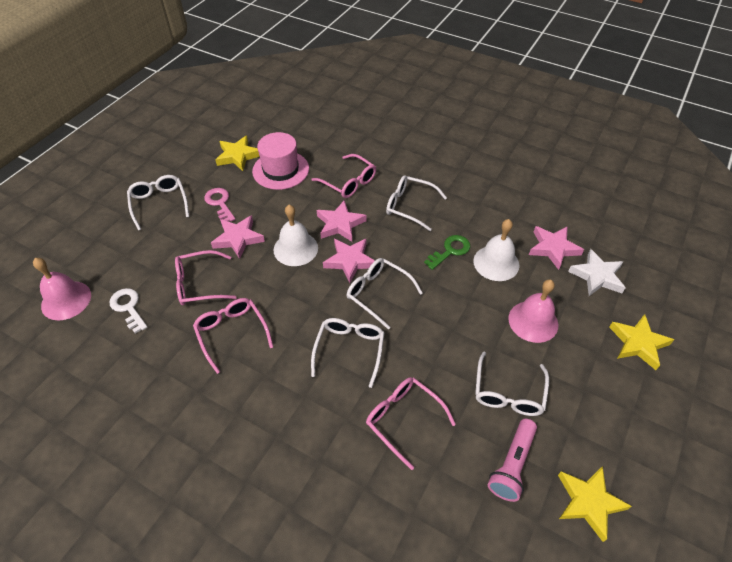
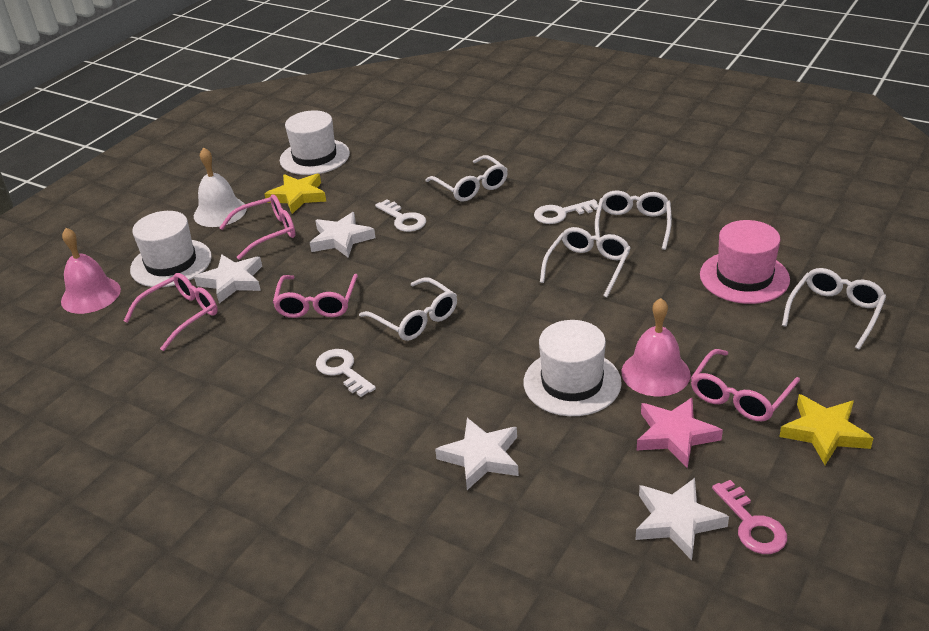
green key: 1 -> 0
pink flashlight: 1 -> 0
pink star: 4 -> 1
white bell: 2 -> 1
white hat: 0 -> 3
white key: 1 -> 3
white star: 1 -> 4
yellow star: 3 -> 2

